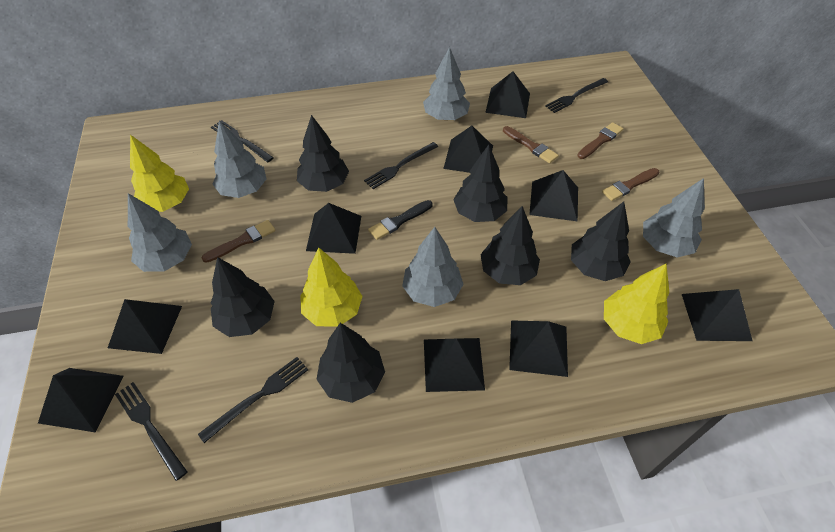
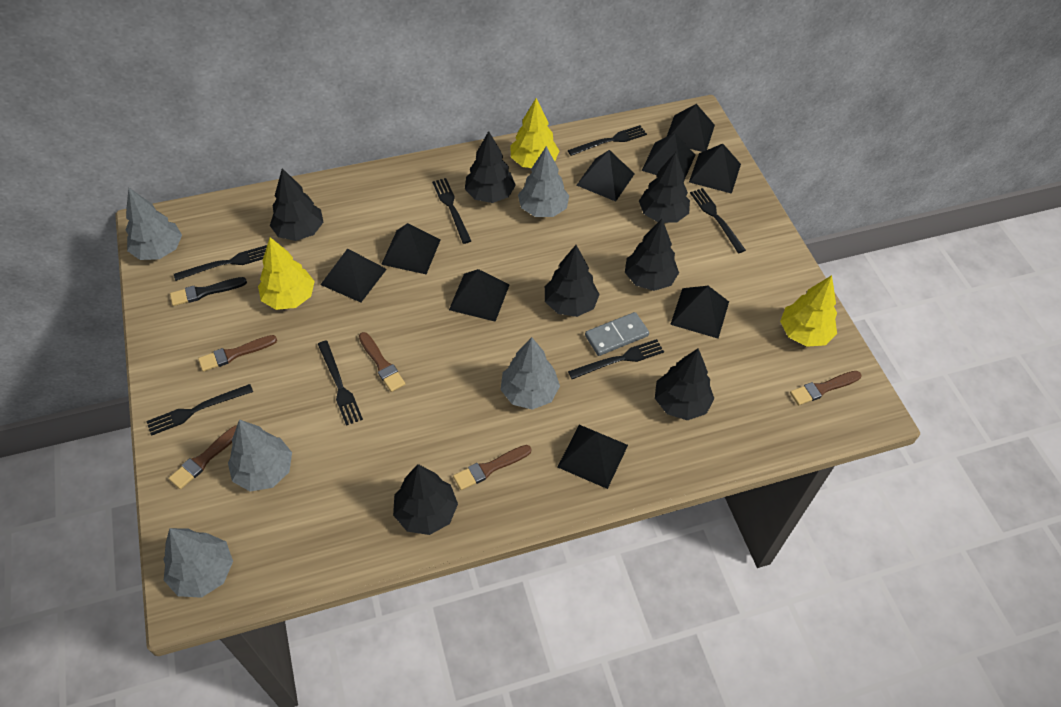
black fork: 5 -> 7
black tree: 6 -> 7
brown brush: 4 -> 5
grey domino: 0 -> 1

